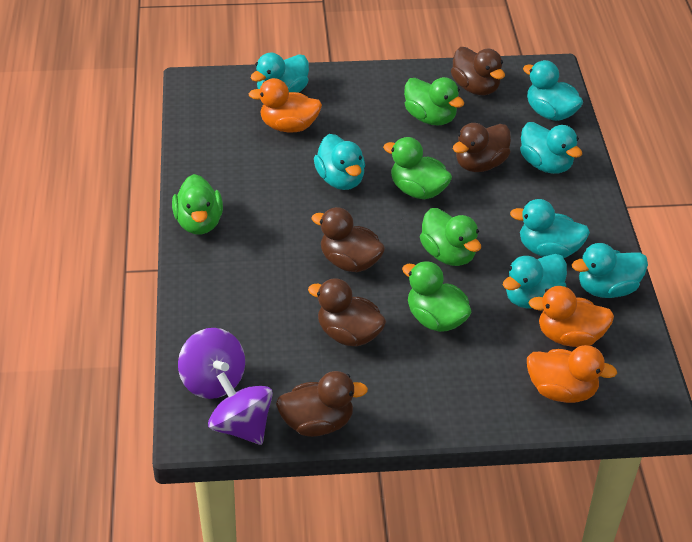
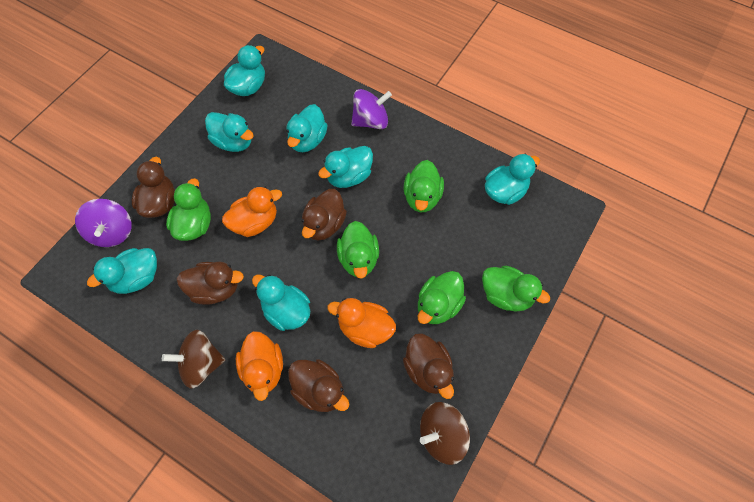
brown spinning top: 0 -> 2

